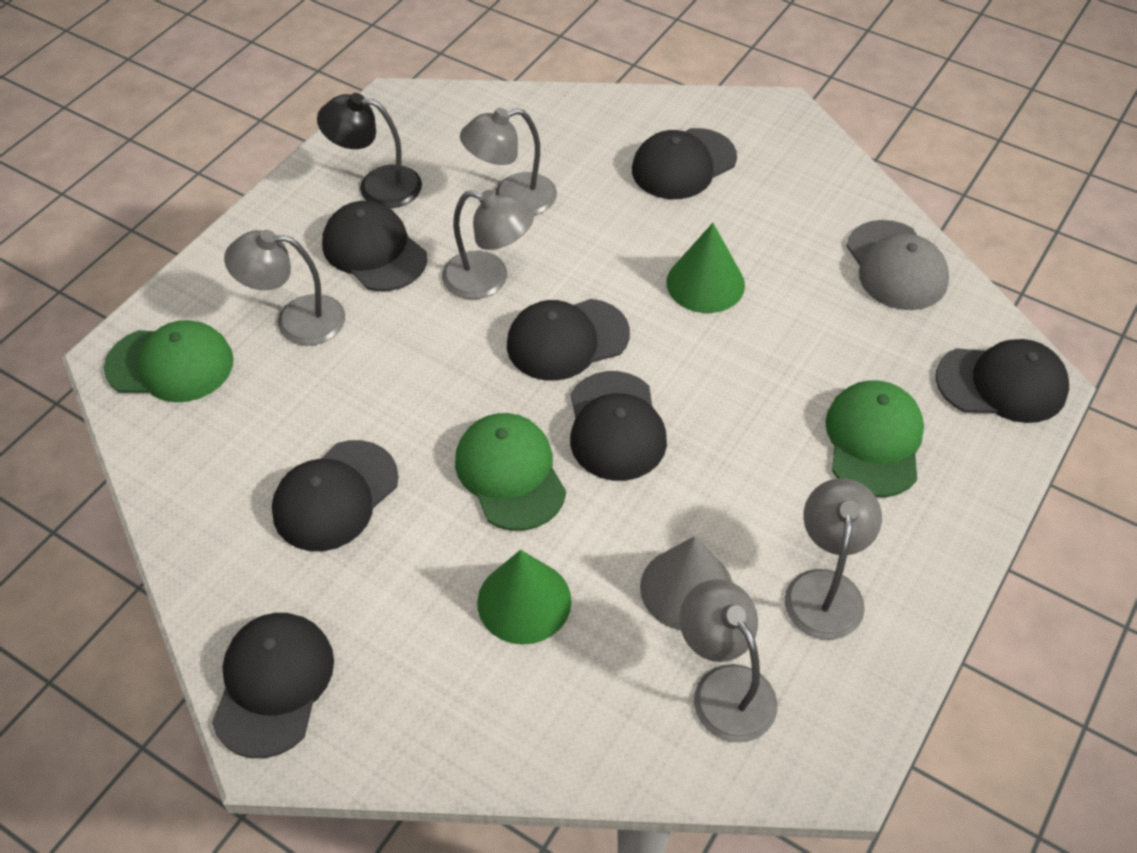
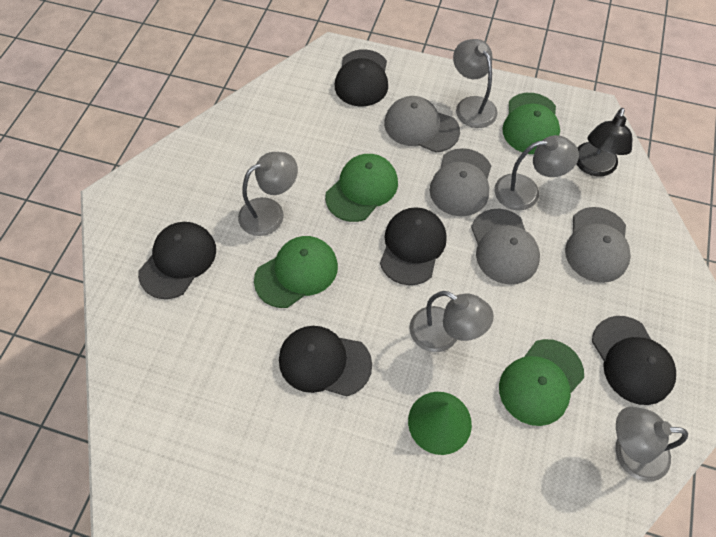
black cap: 7 -> 5
green cap: 3 -> 4
green cone: 2 -> 1
grey cap: 1 -> 4
grey cone: 1 -> 0

